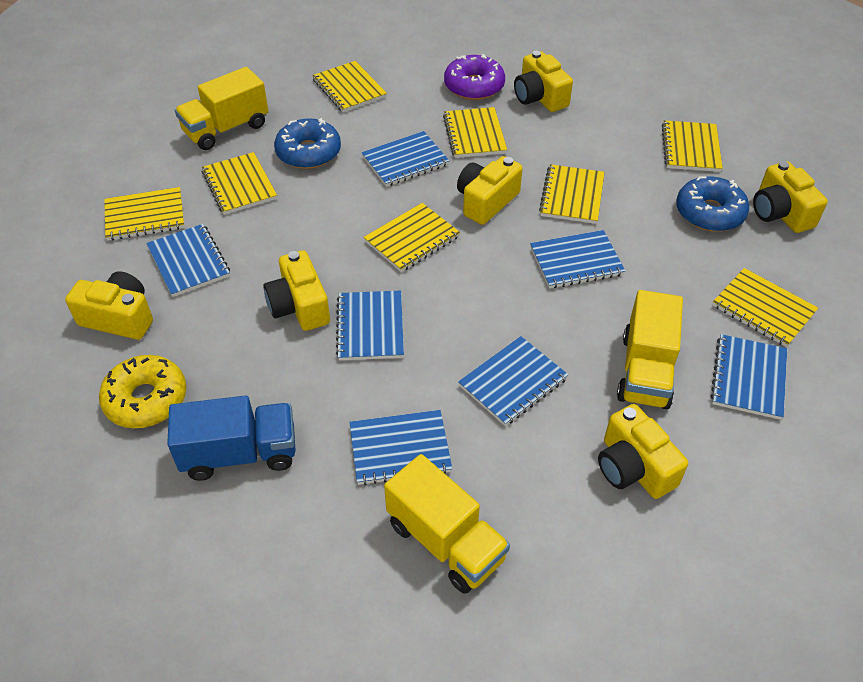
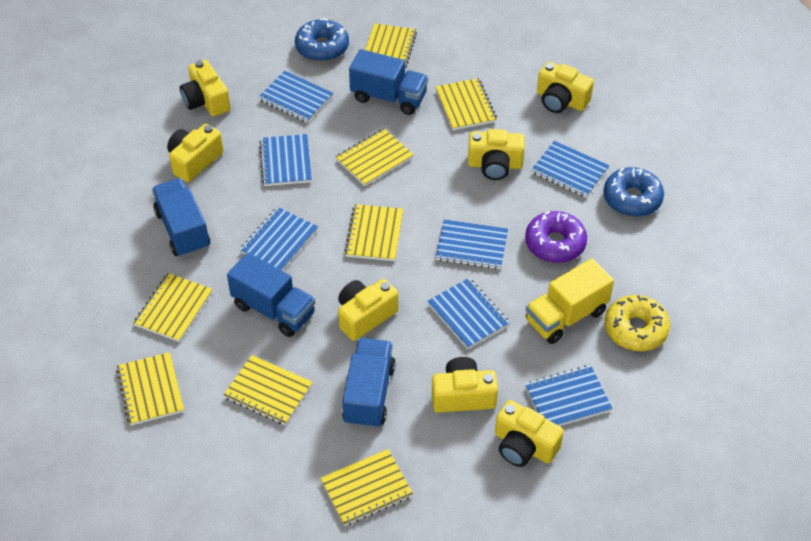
blue truck: 1 -> 4
yellow camera: 6 -> 7
yellow truck: 3 -> 1

